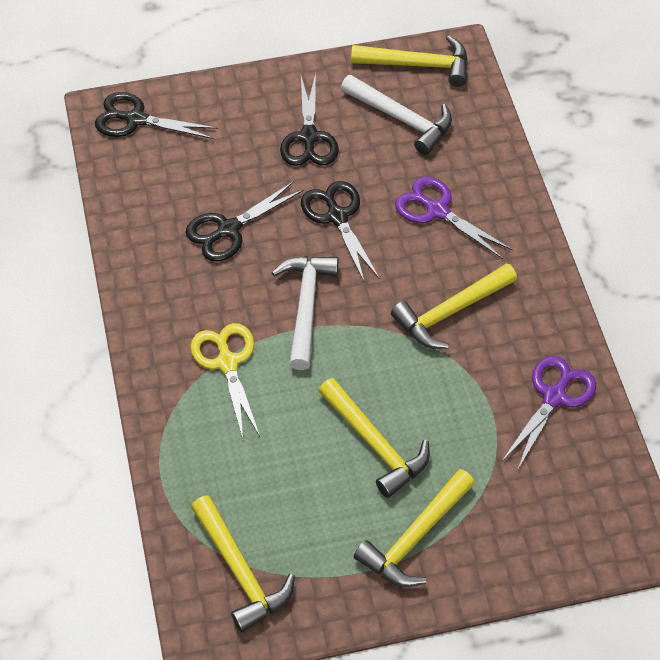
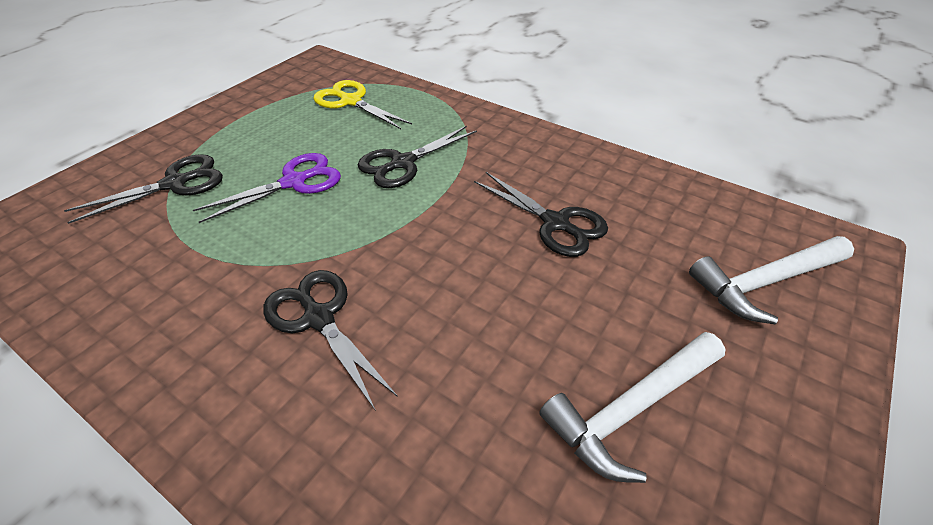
purple scissors: 2 -> 1
yellow hammer: 5 -> 0

